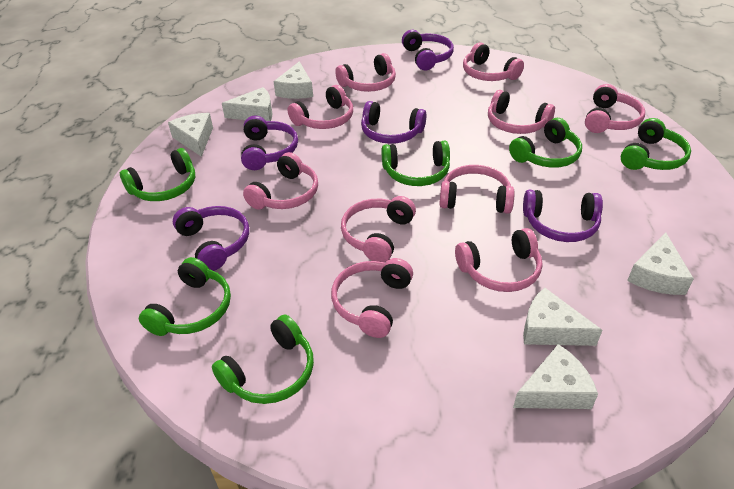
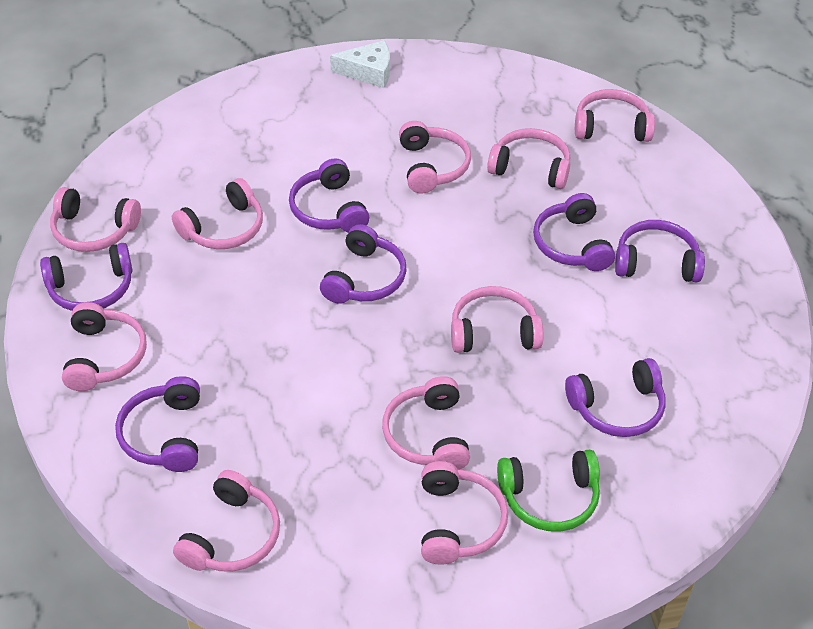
green headphones: 6 -> 1
purple headphones: 5 -> 7
white cheese: 6 -> 1

